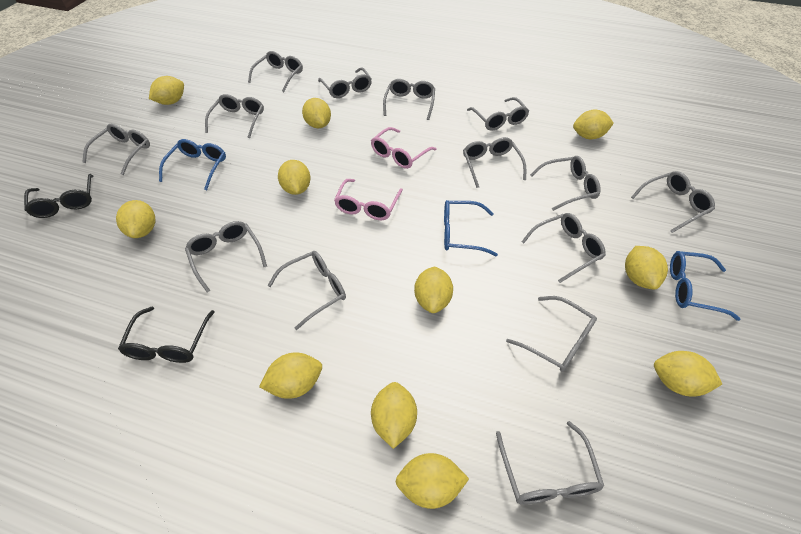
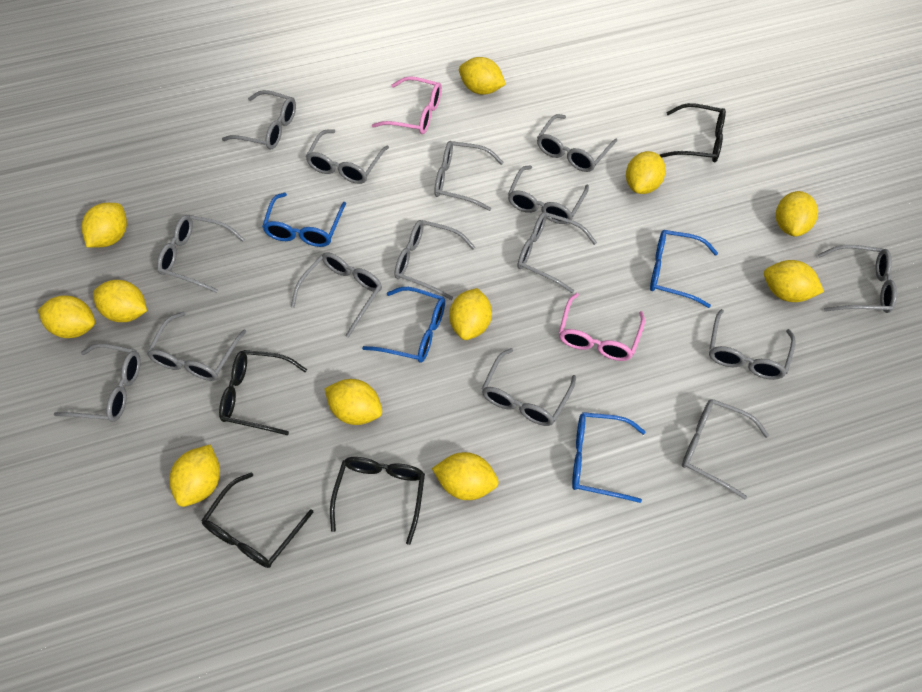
black glasses: 2 -> 4
blue glasses: 3 -> 4
grey glasses: 14 -> 15

